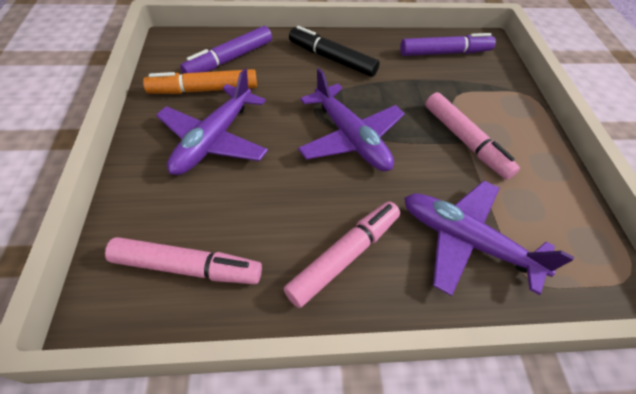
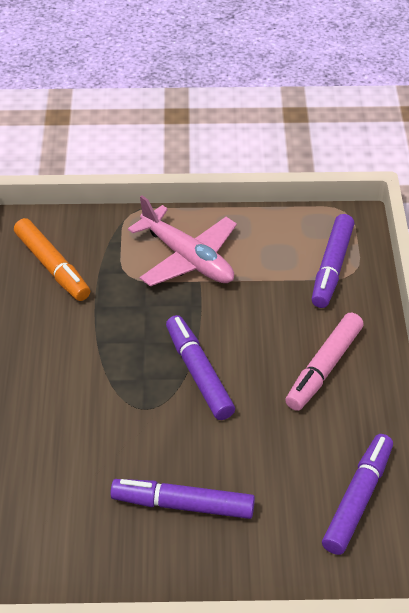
black marker: 1 -> 0
pink marker: 3 -> 1
pink plane: 0 -> 1
purple marker: 2 -> 4
purple plane: 3 -> 0

